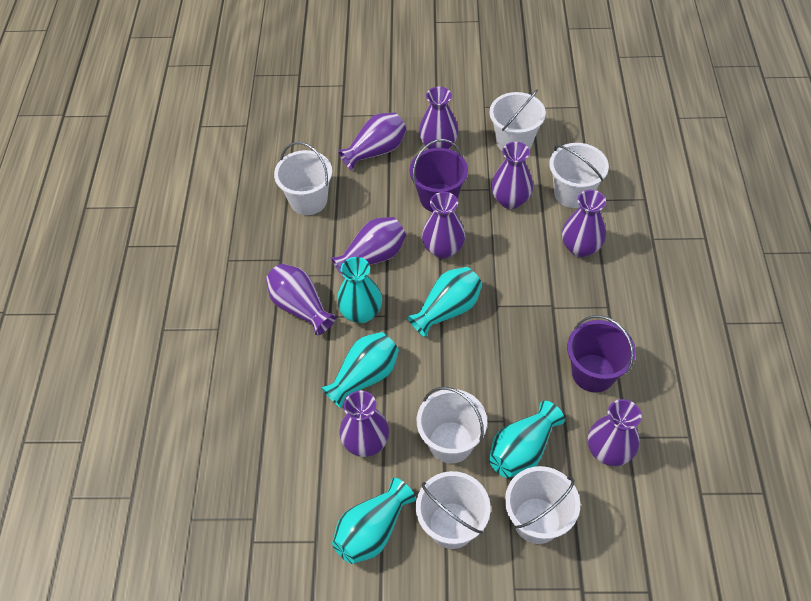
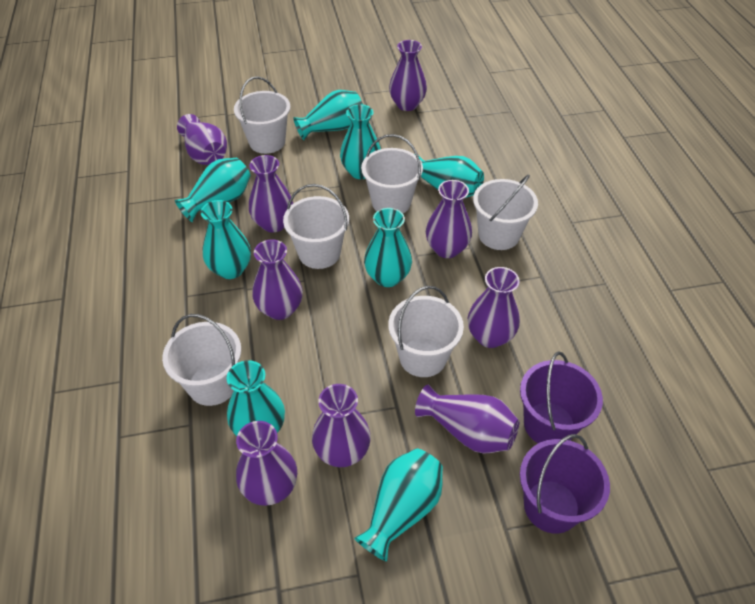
turquoise vase: 5 -> 8

